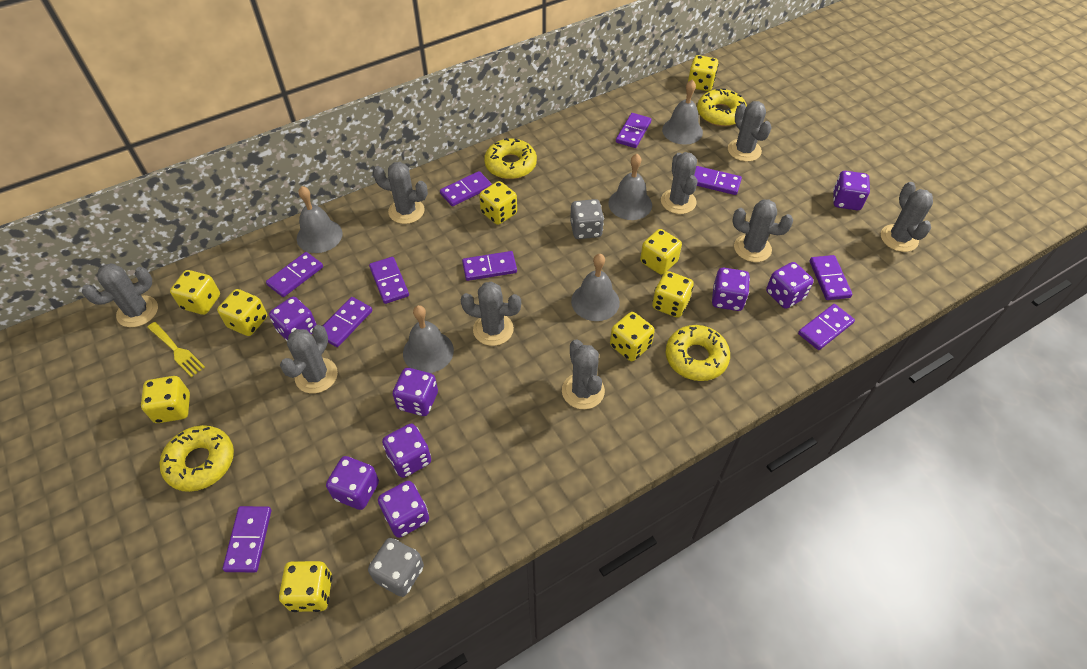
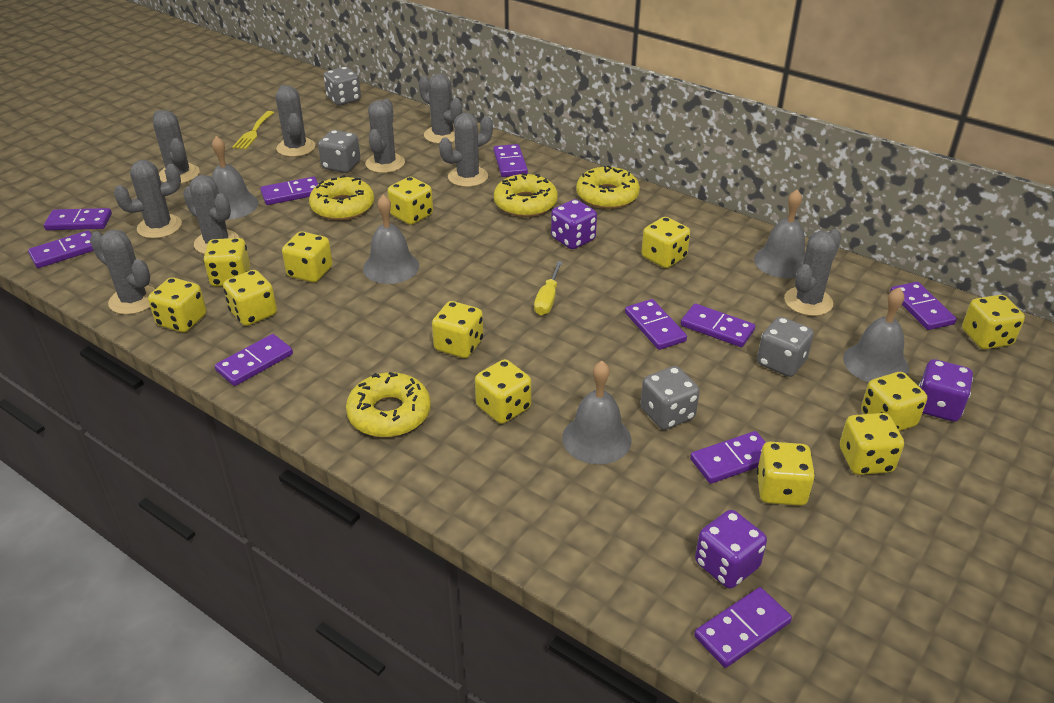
grey dice: 2 -> 4
purple dice: 8 -> 3
yellow dice: 9 -> 12
yellow screwdriver: 0 -> 1

